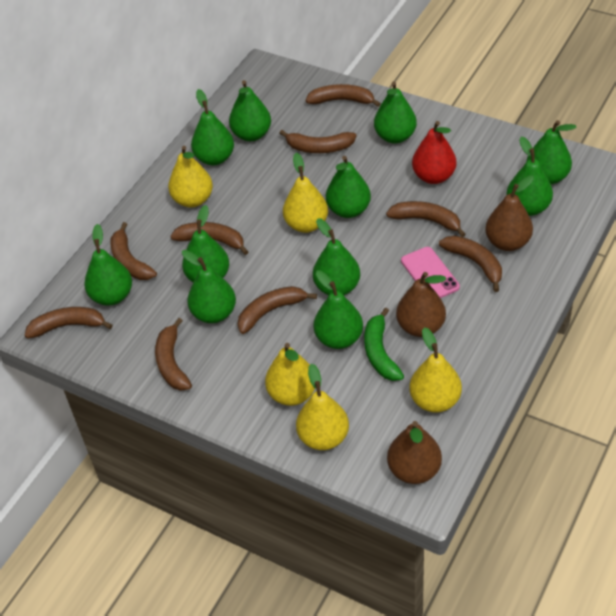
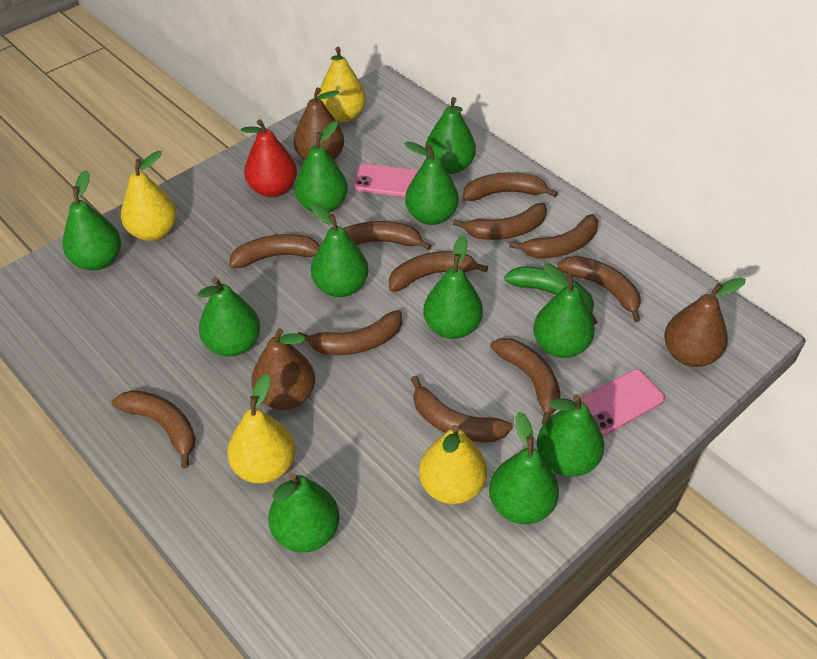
brown banana: 9 -> 11
pink phone: 1 -> 2
yellow pear: 5 -> 4

